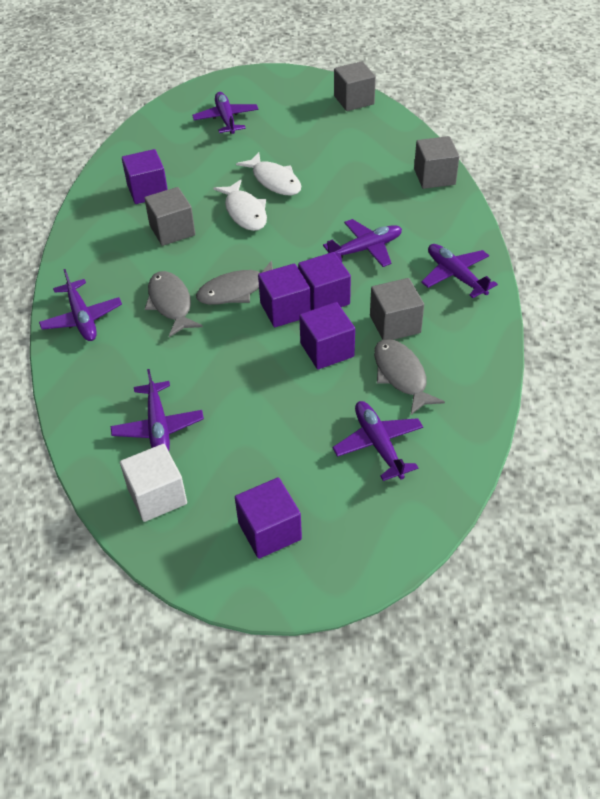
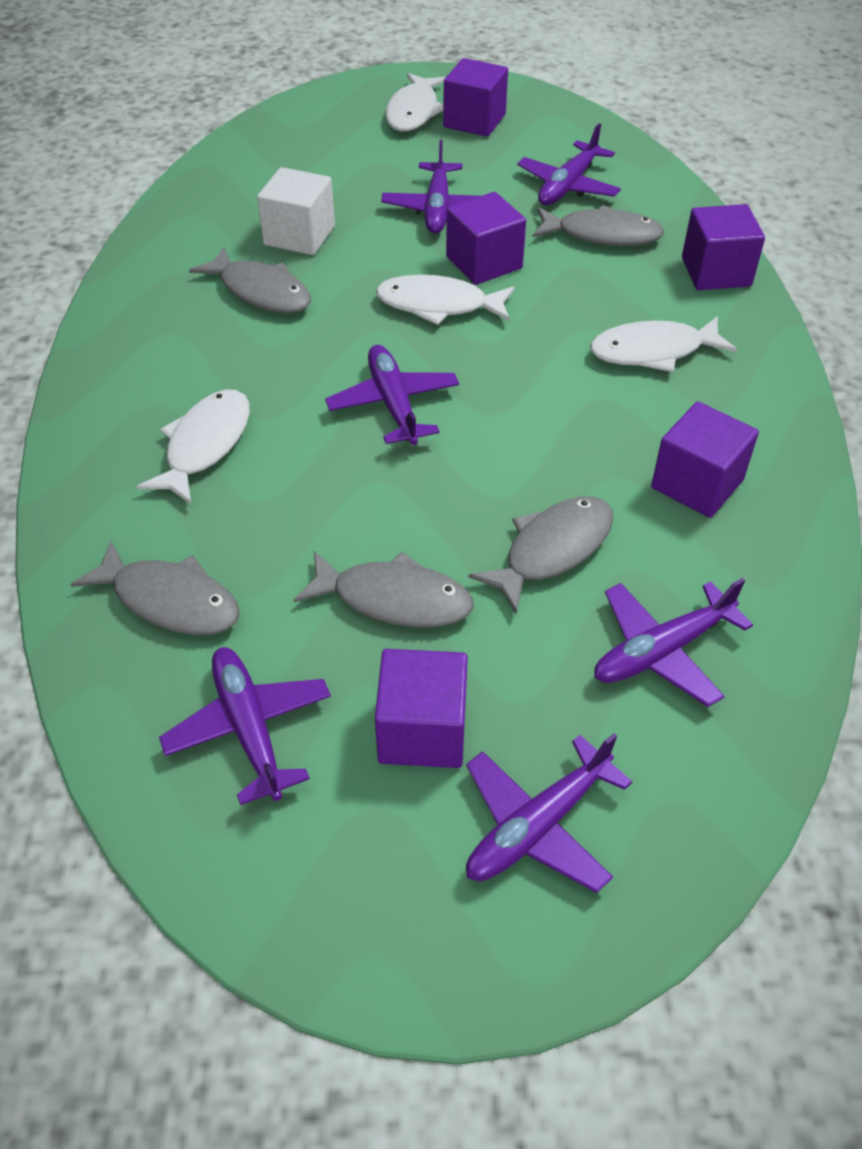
grey cube: 4 -> 0
grey fish: 3 -> 5
white fish: 2 -> 4

